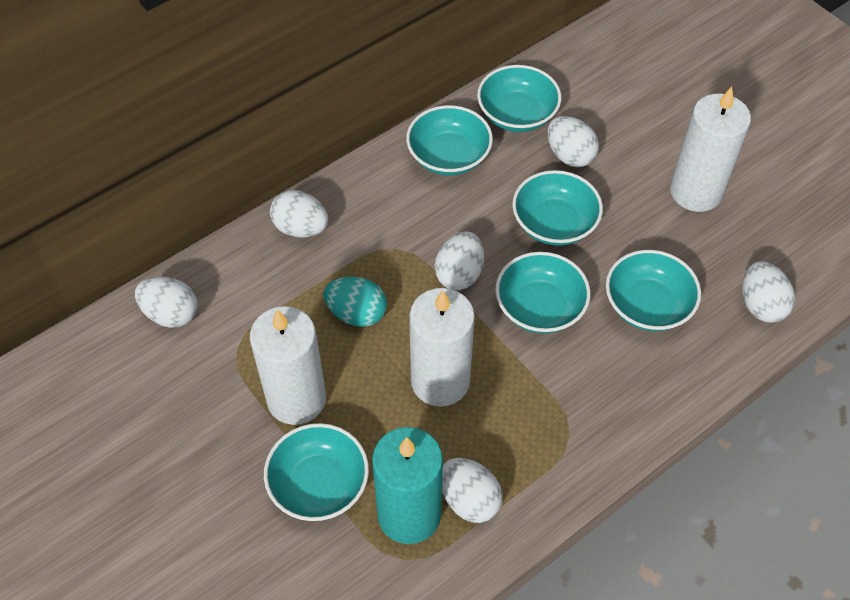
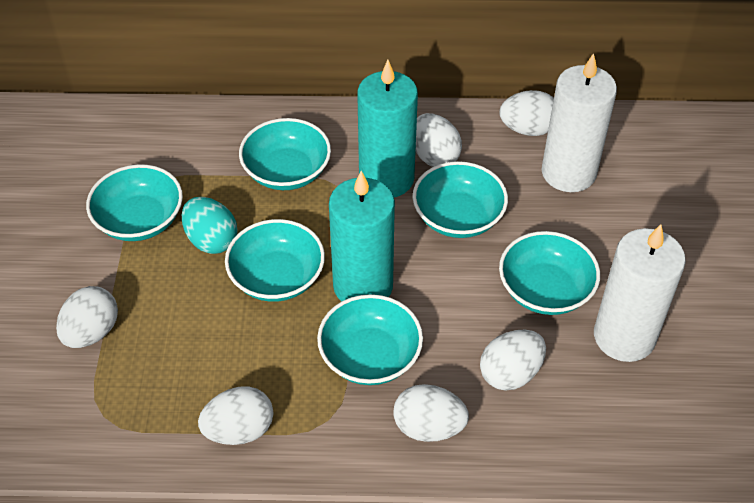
turquoise candle: 1 -> 2
white candle: 3 -> 2

